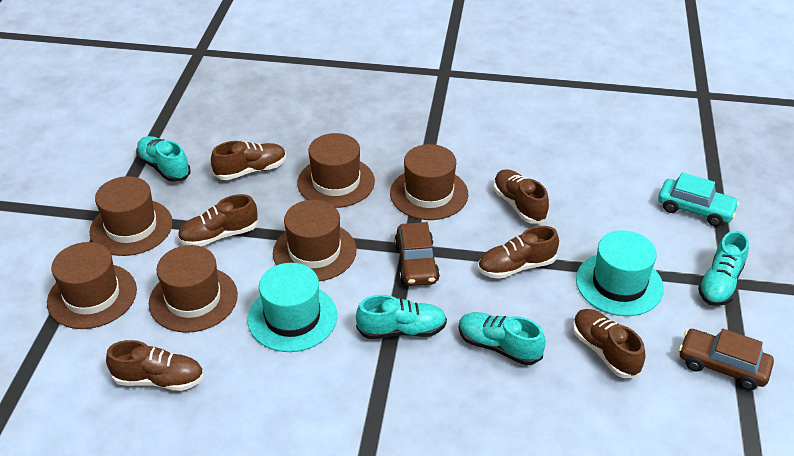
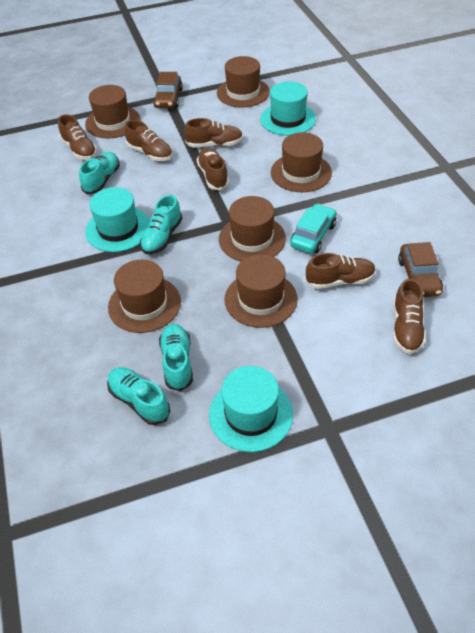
turquoise hat: 2 -> 3

